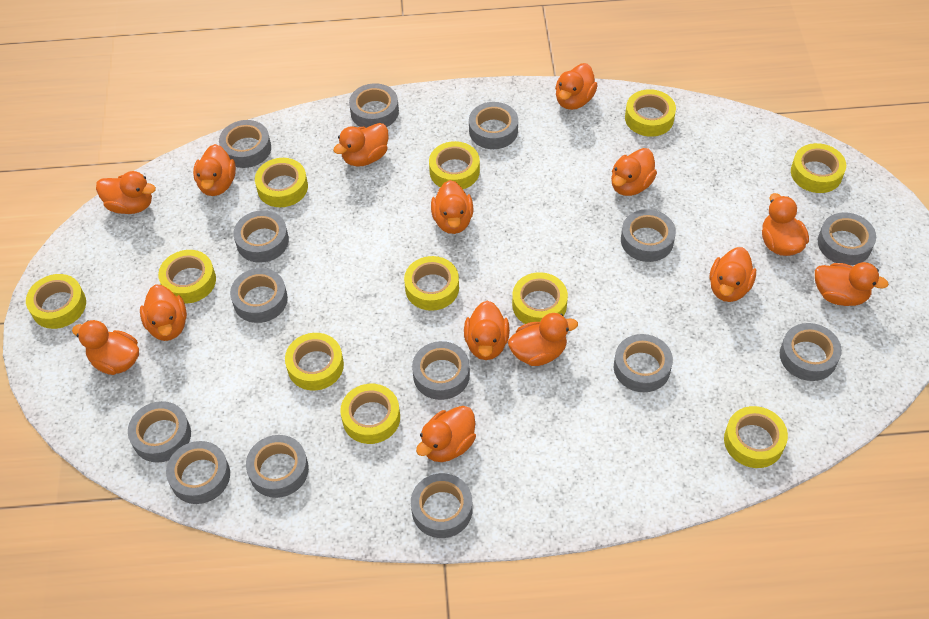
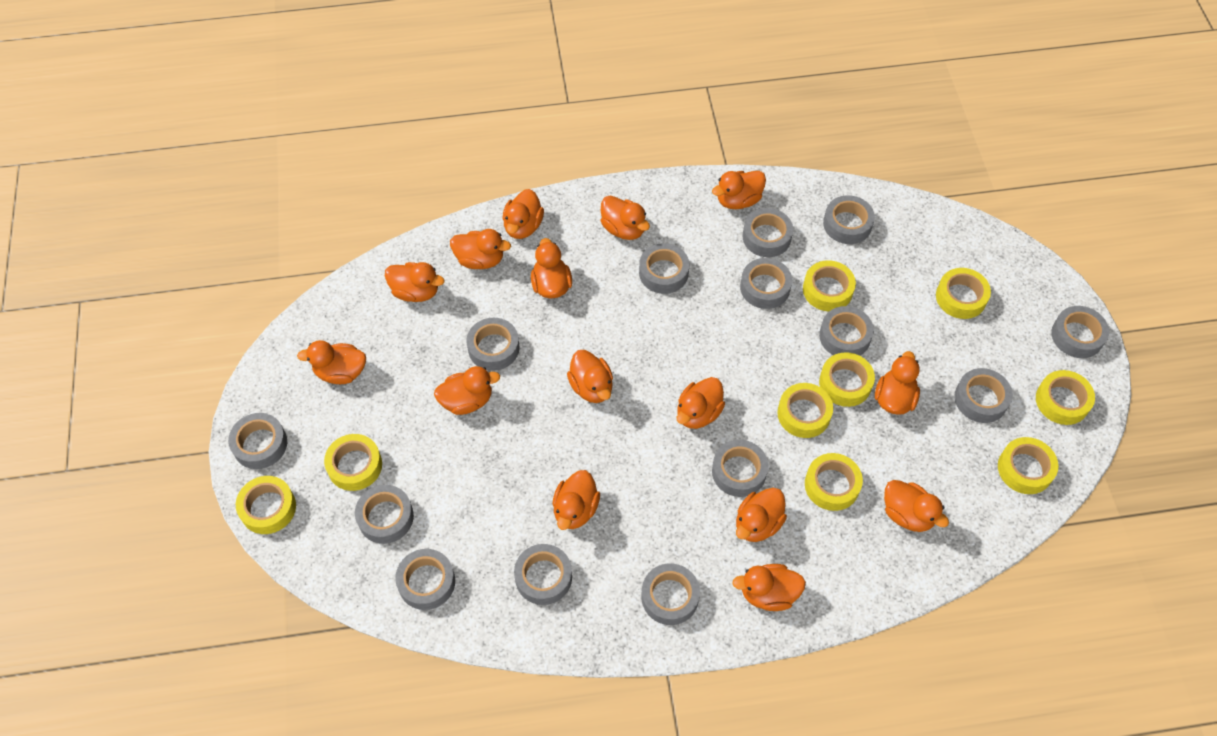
orange duck: 14 -> 15
yellow tape: 11 -> 9

